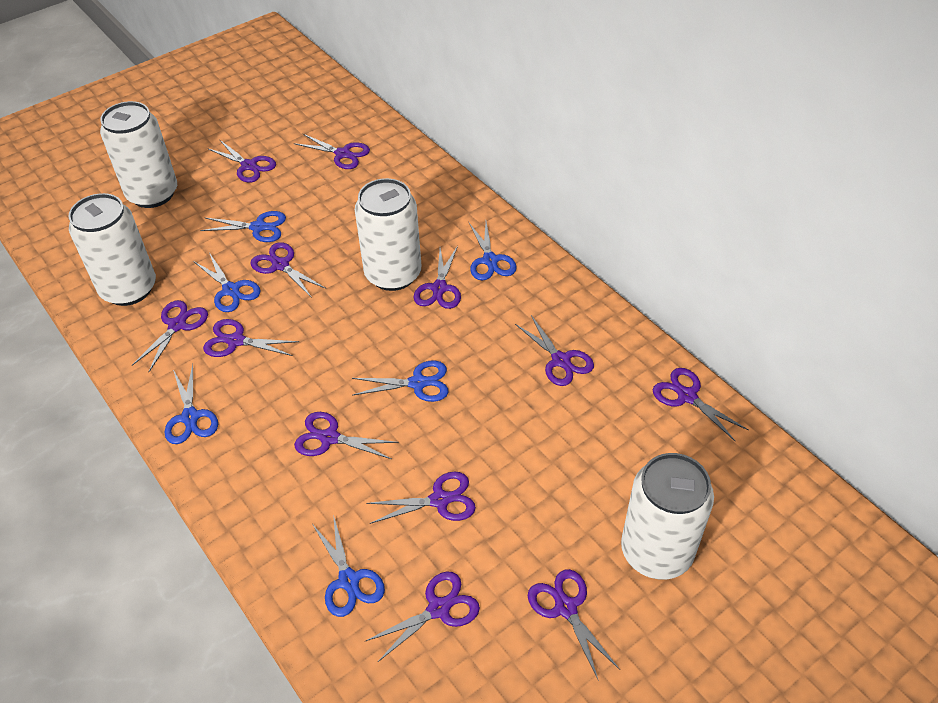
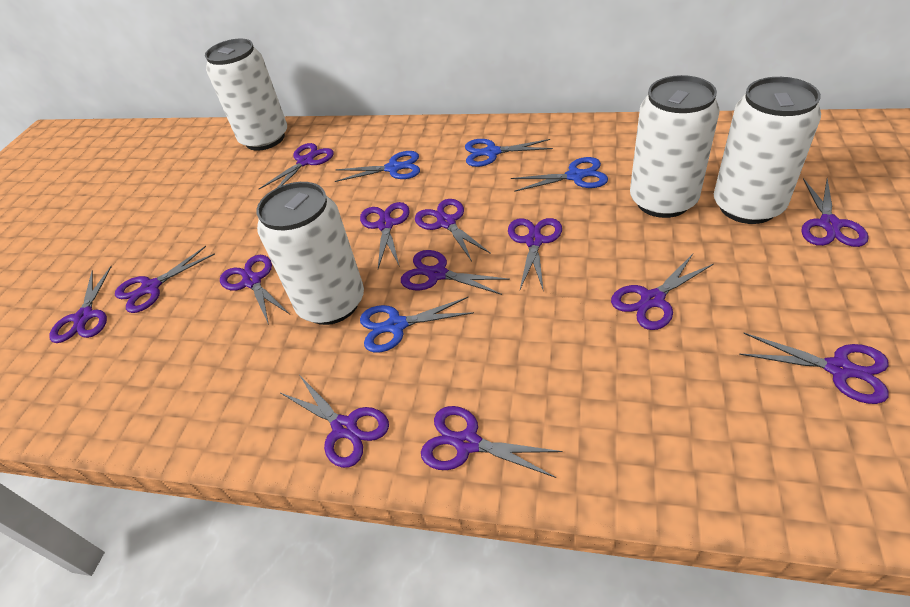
blue scissors: 6 -> 4
purple scissors: 12 -> 13

